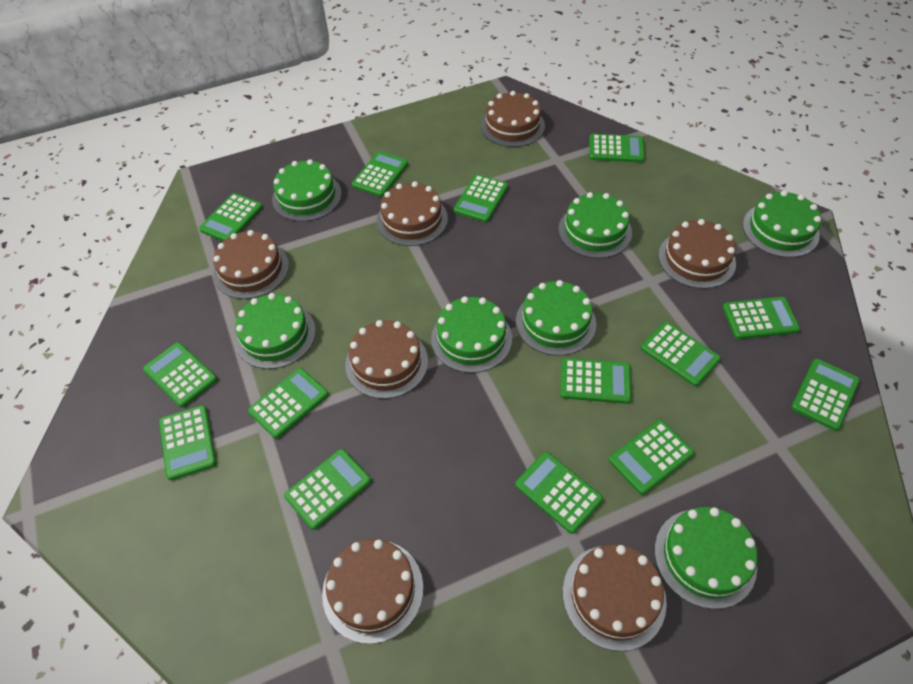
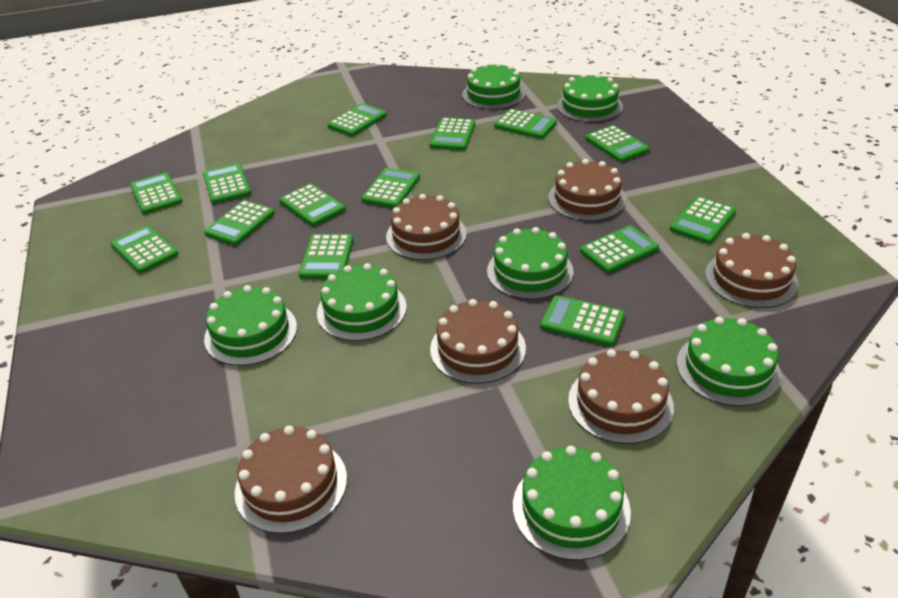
brown cake: 7 -> 6

